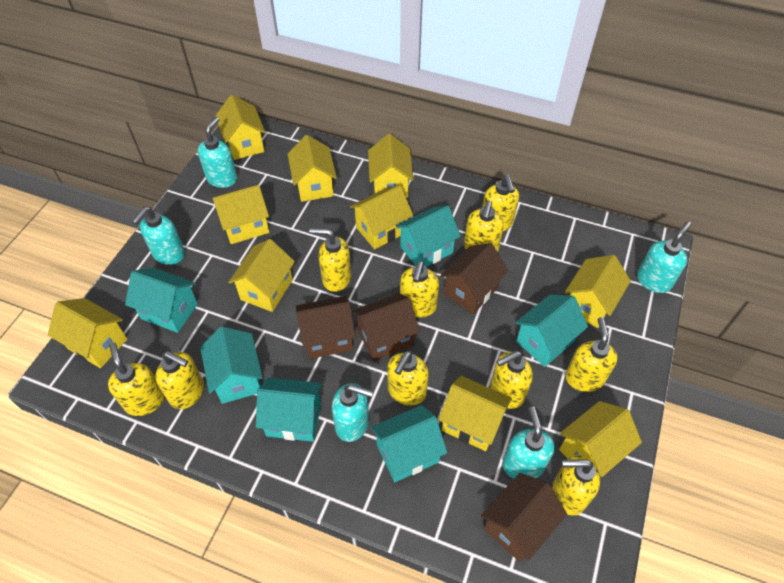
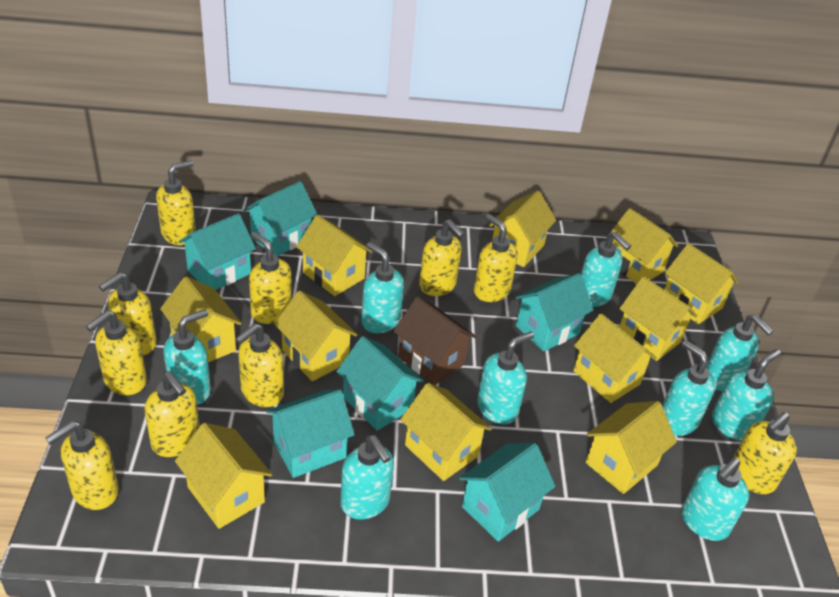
brown house: 4 -> 1
turquoise soap dispenser: 5 -> 9
yellow house: 10 -> 11

